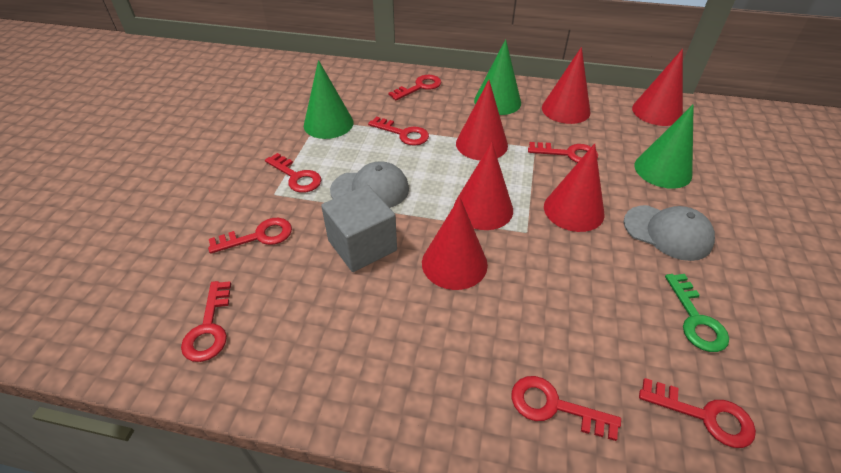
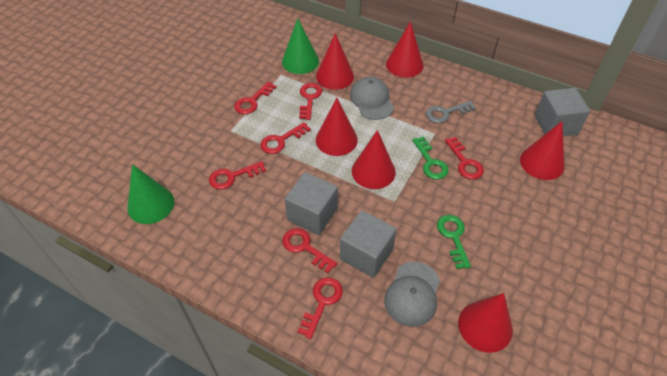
green cone: 3 -> 2
green key: 1 -> 2
grey cube: 1 -> 3
grey key: 0 -> 1
red key: 8 -> 7

